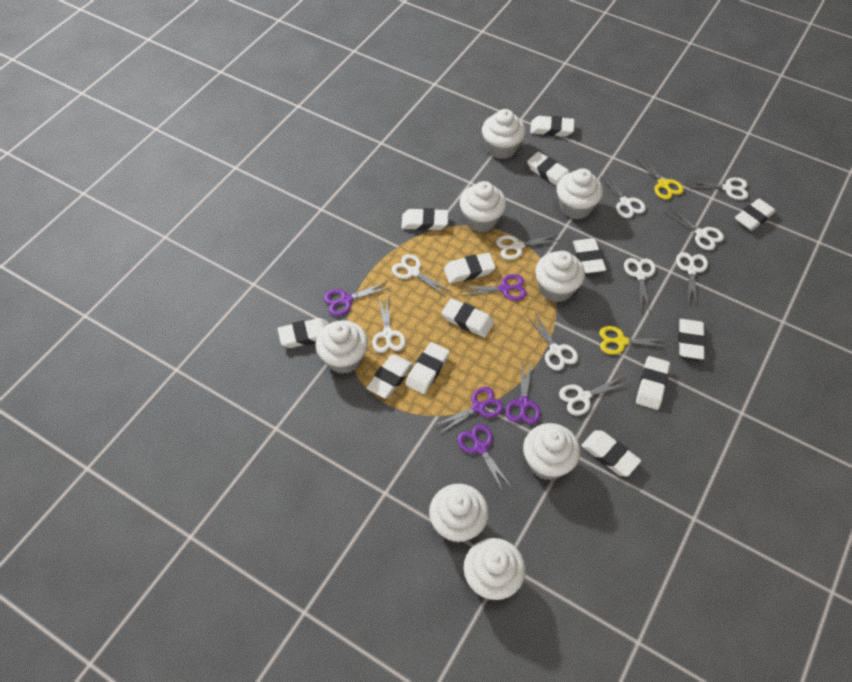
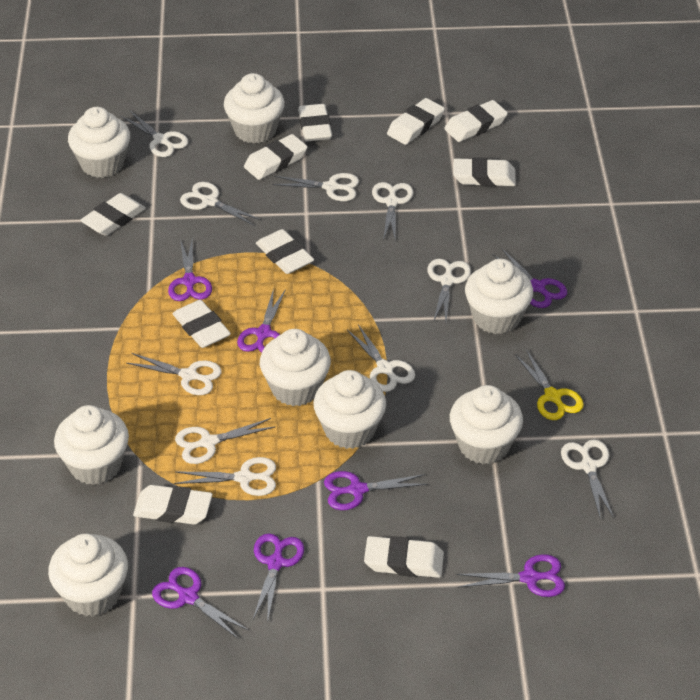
purple scissors: 5 -> 7
white eraser: 13 -> 10
yellow scissors: 2 -> 1

